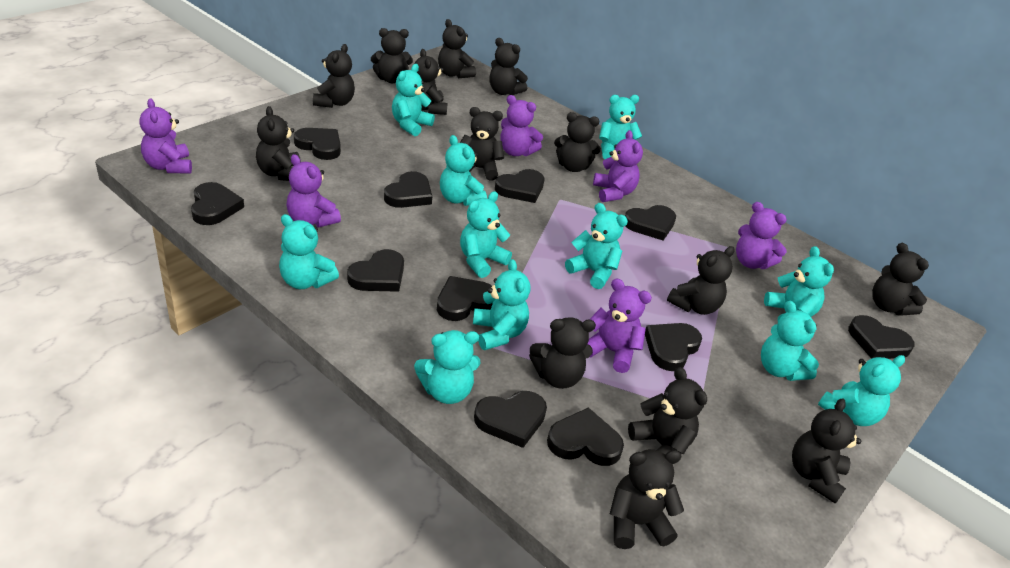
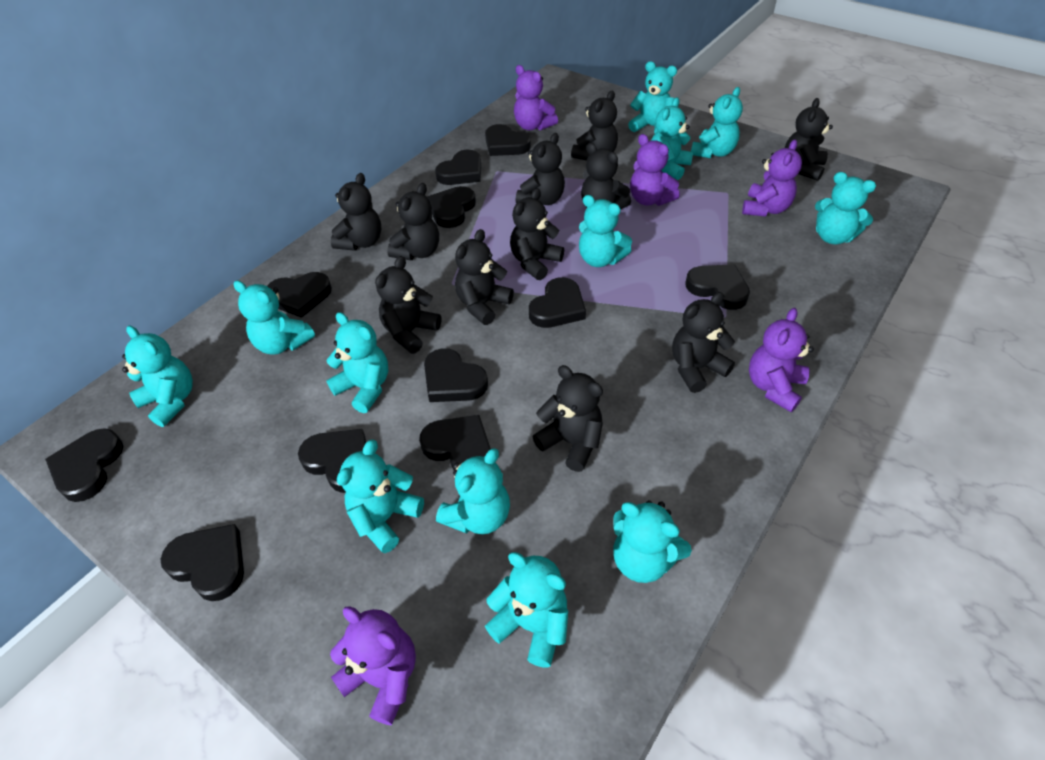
black teddy bear: 14 -> 11
purple teddy bear: 6 -> 5
turquoise teddy bear: 11 -> 12

